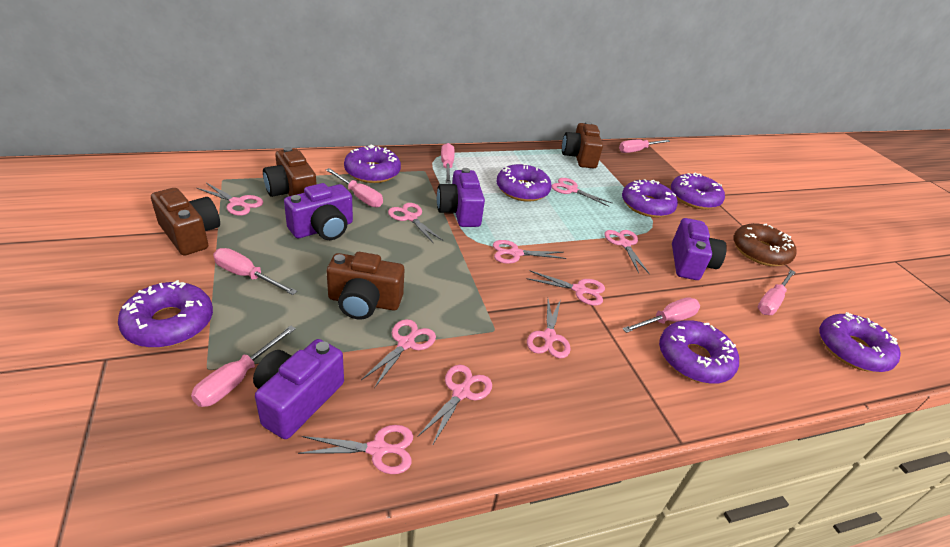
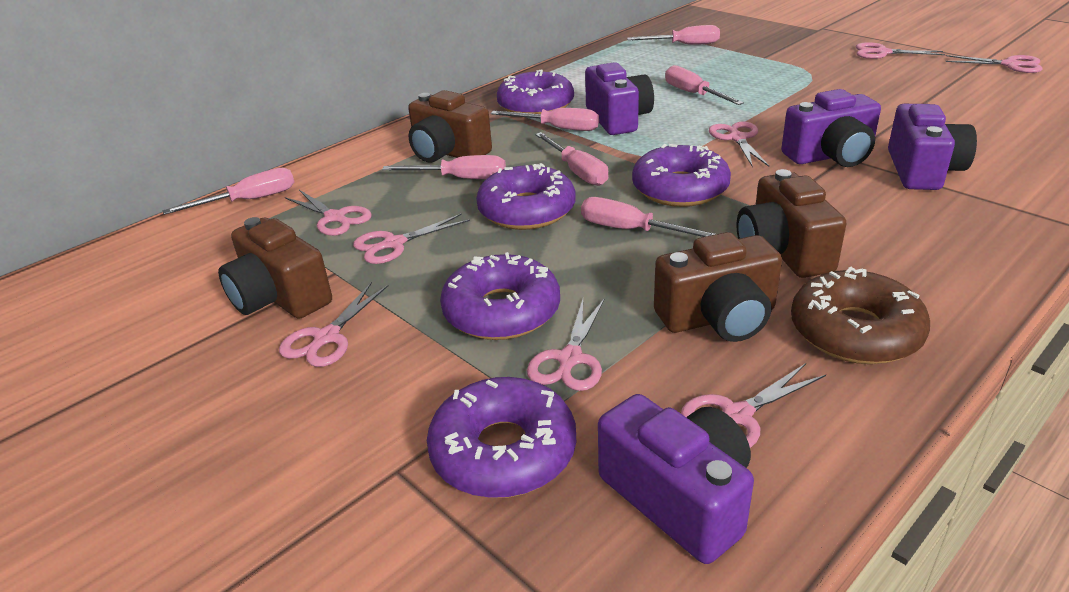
pink scissors: 10 -> 8
purple donut: 7 -> 5

